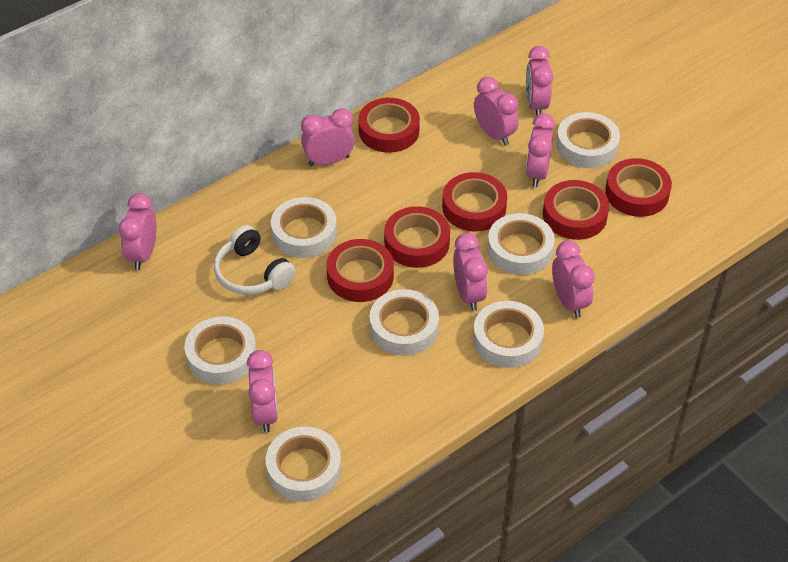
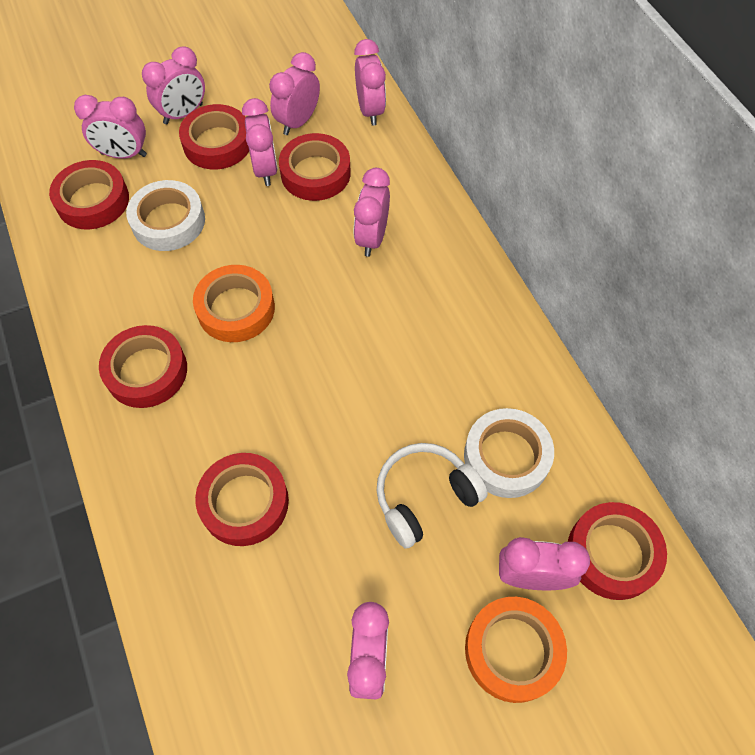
orange tape: 0 -> 2
white tape: 7 -> 2

